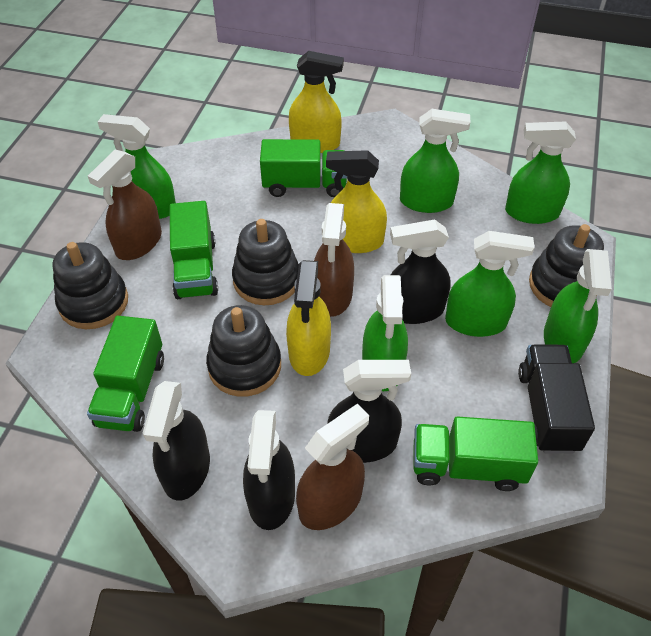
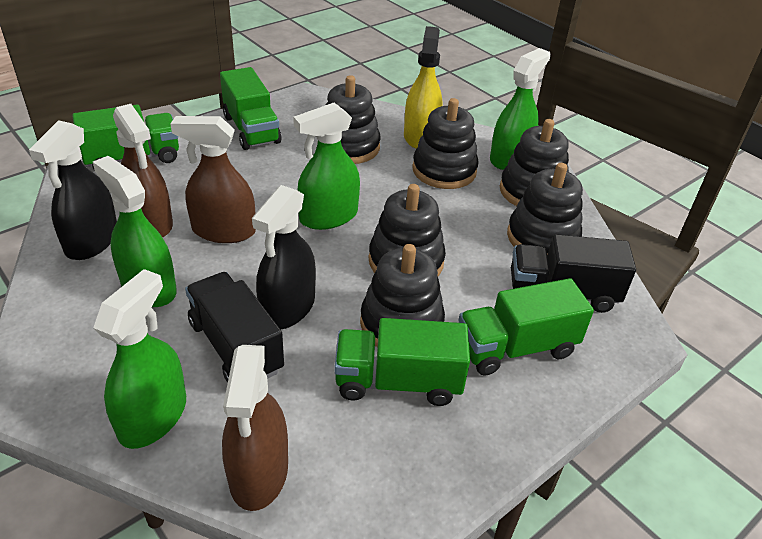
black spray bottle: 4 -> 2
black stacking toy: 4 -> 6
black truck: 1 -> 2
green spray bottle: 6 -> 4
yellow spray bottle: 3 -> 1

